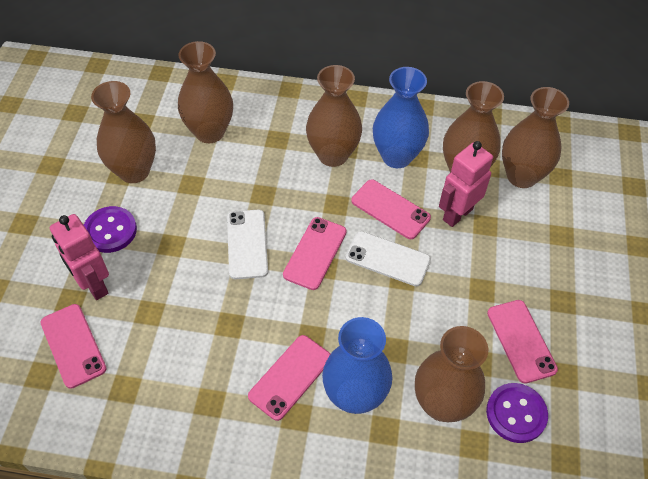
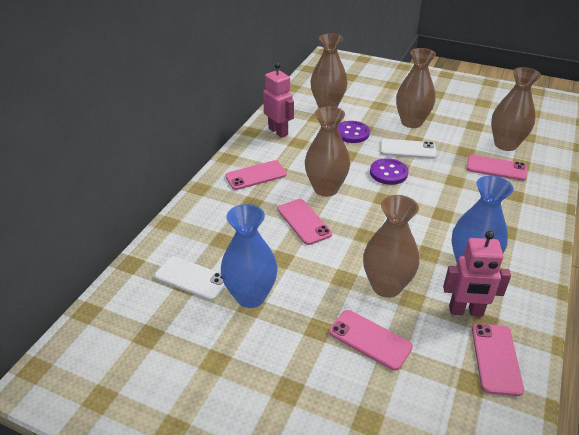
brown vase: 6 -> 5

